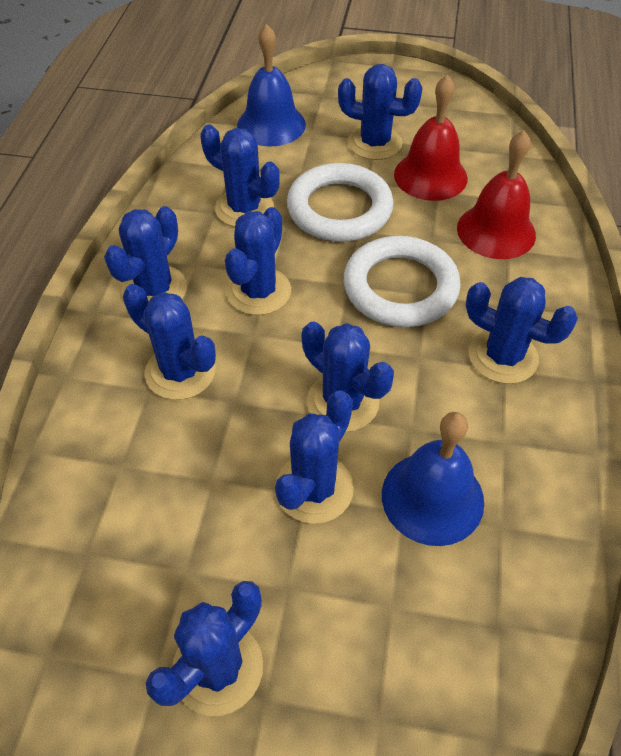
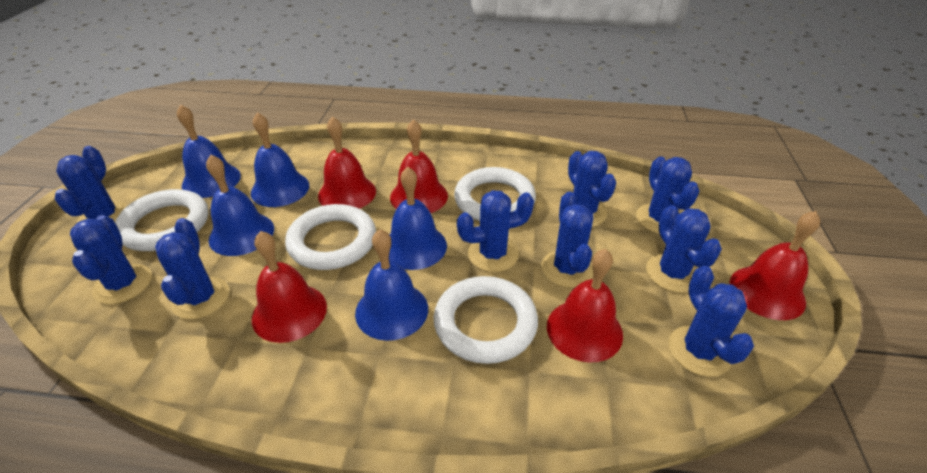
blue bell: 2 -> 5
red bell: 2 -> 5
white ring: 2 -> 4

